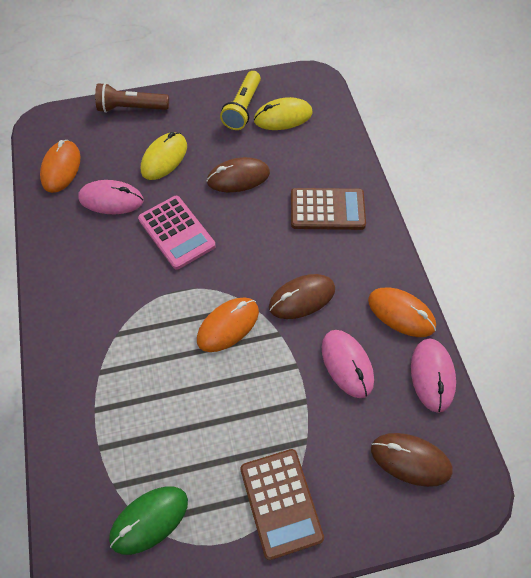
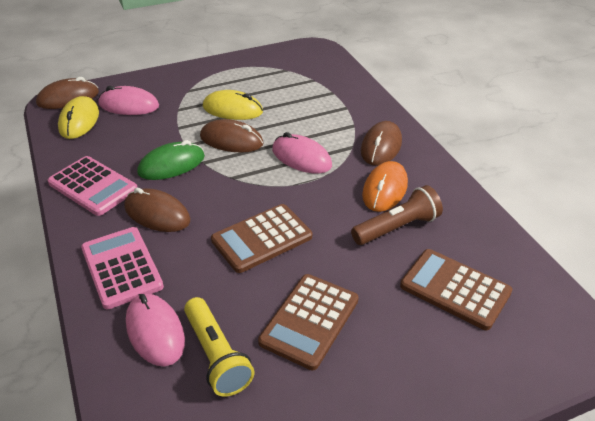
brown calculator: 2 -> 3
brown mouse: 3 -> 4
orange mouse: 3 -> 1
pink calculator: 1 -> 2

